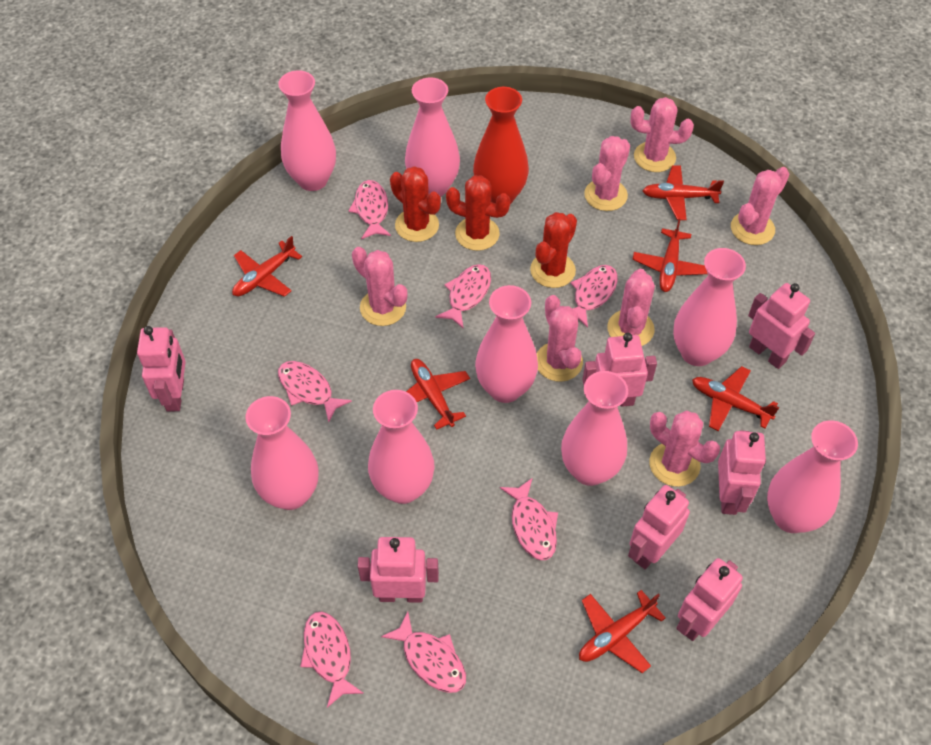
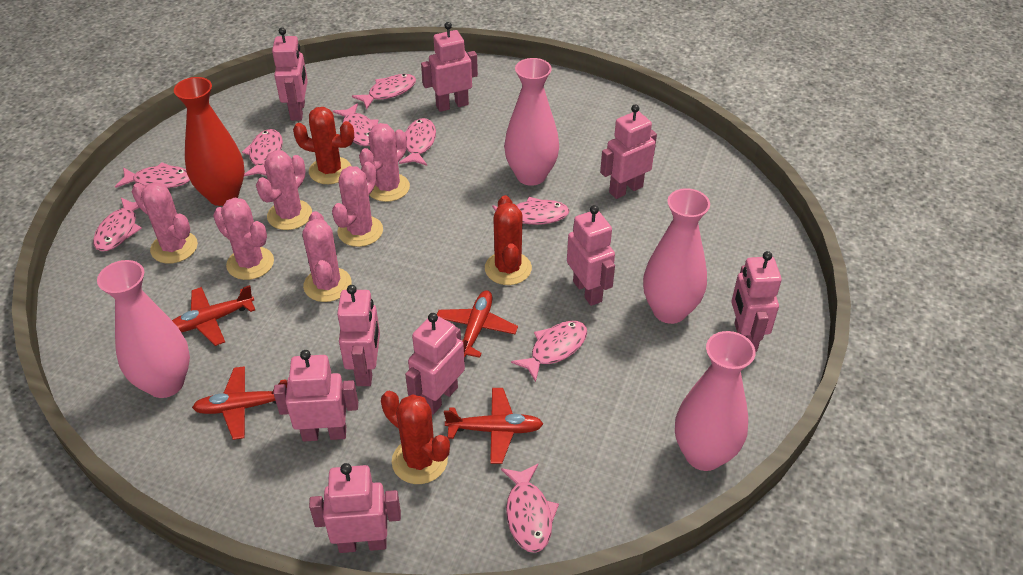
pink cactus: 7 -> 6
pink fish: 7 -> 9
pink robot: 7 -> 9
pink vase: 8 -> 4
red plane: 6 -> 4

